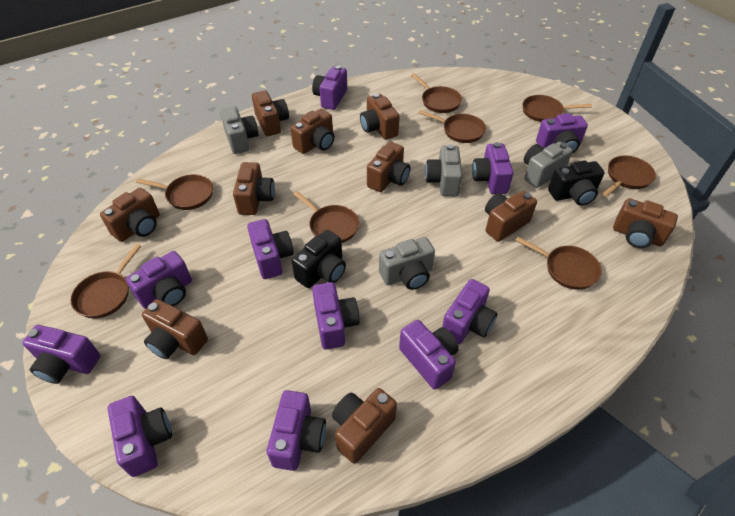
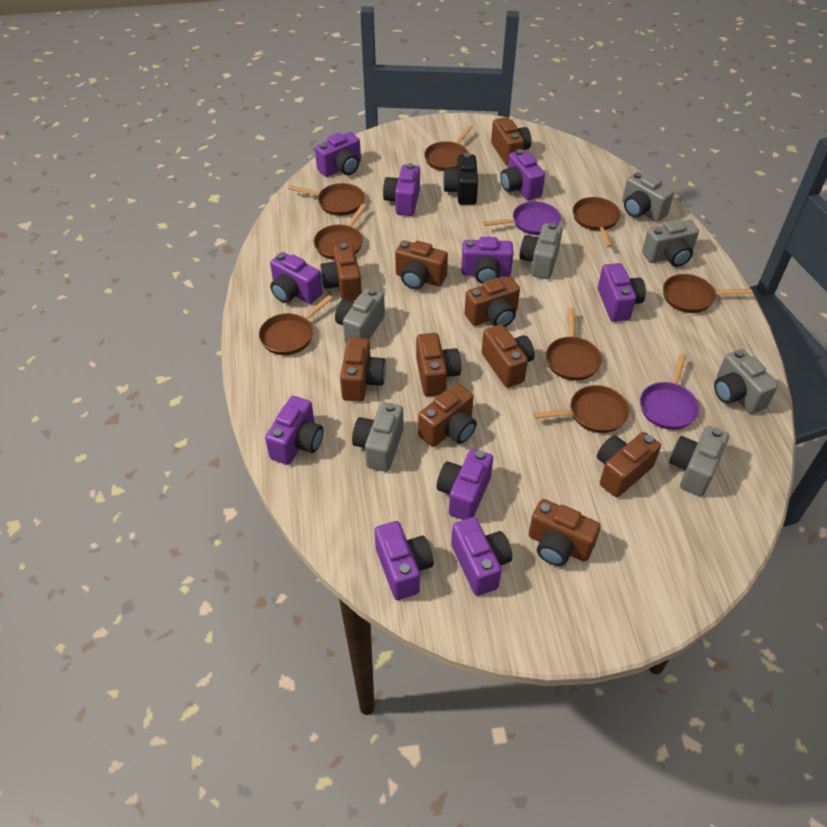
black camera: 2 -> 1
grey camera: 4 -> 7
purple camera: 11 -> 10
purple pan: 0 -> 2

